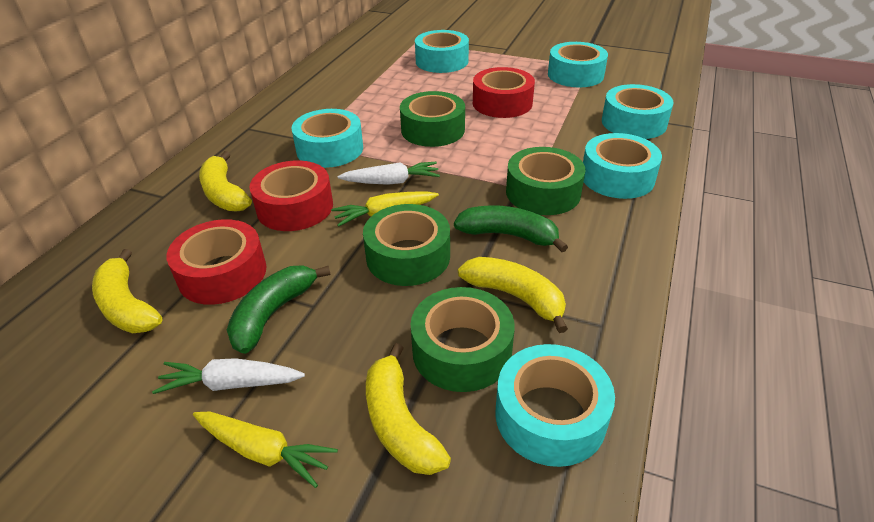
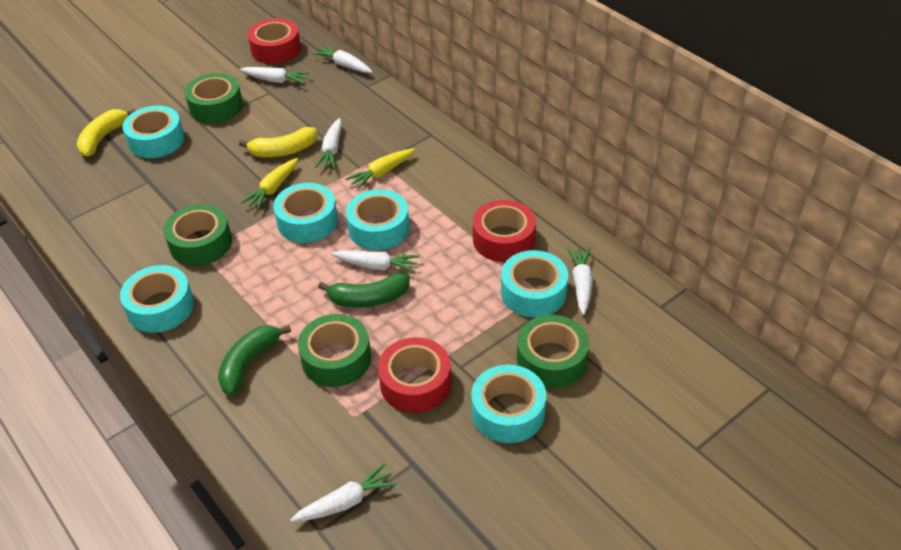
white carrot: 2 -> 6
yellow banana: 4 -> 2

